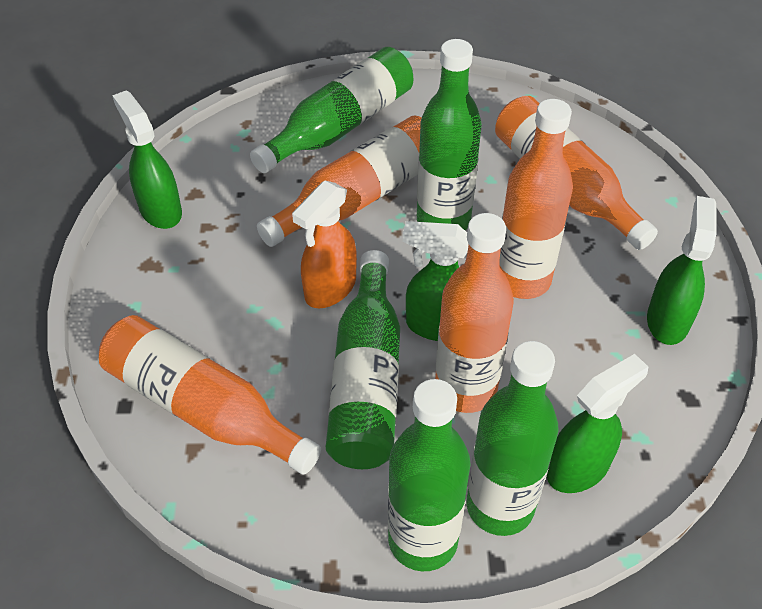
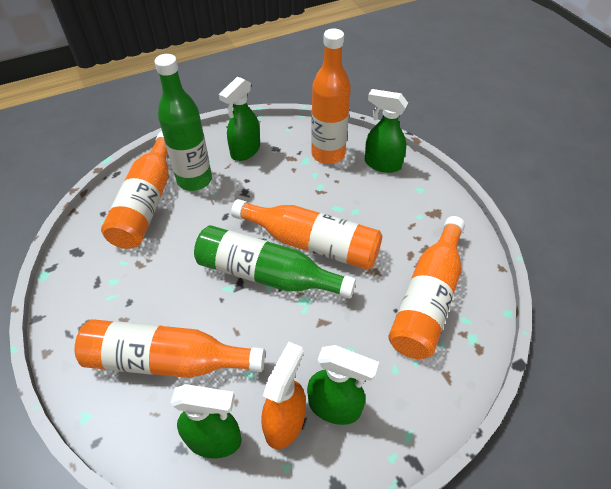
green bottle: 5 -> 2

